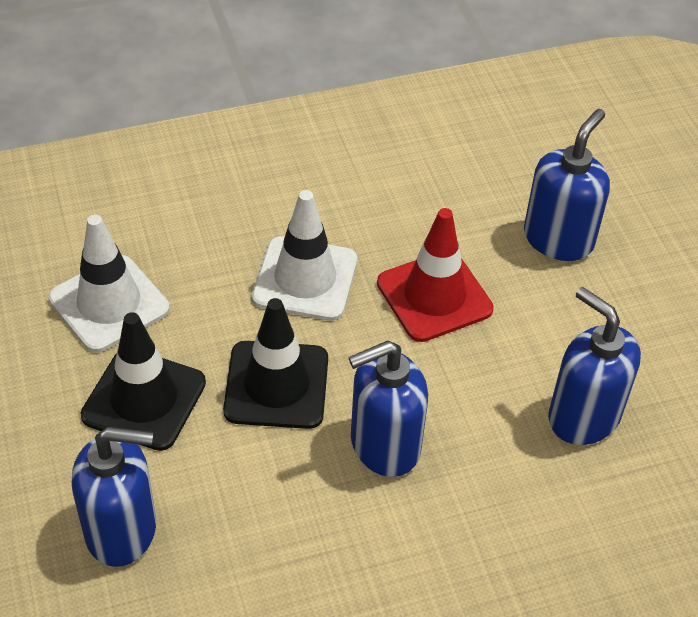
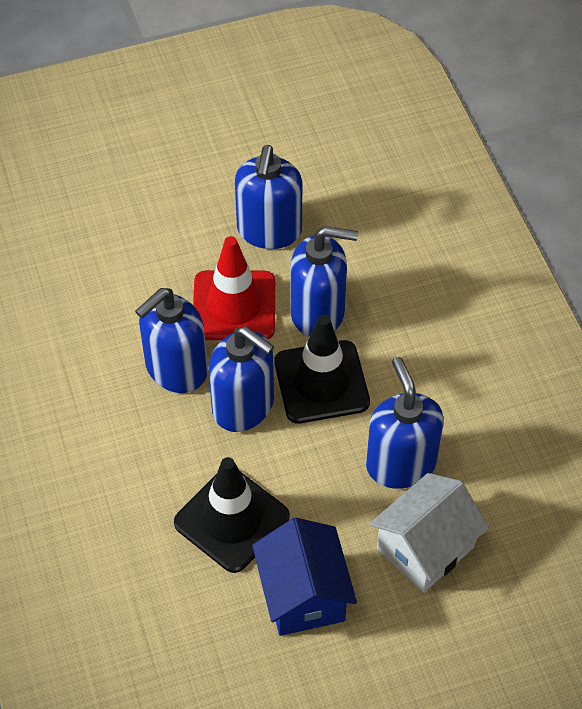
blue house: 0 -> 1
blue soap dispenser: 4 -> 5
white house: 0 -> 1
white traffic cone: 2 -> 0

